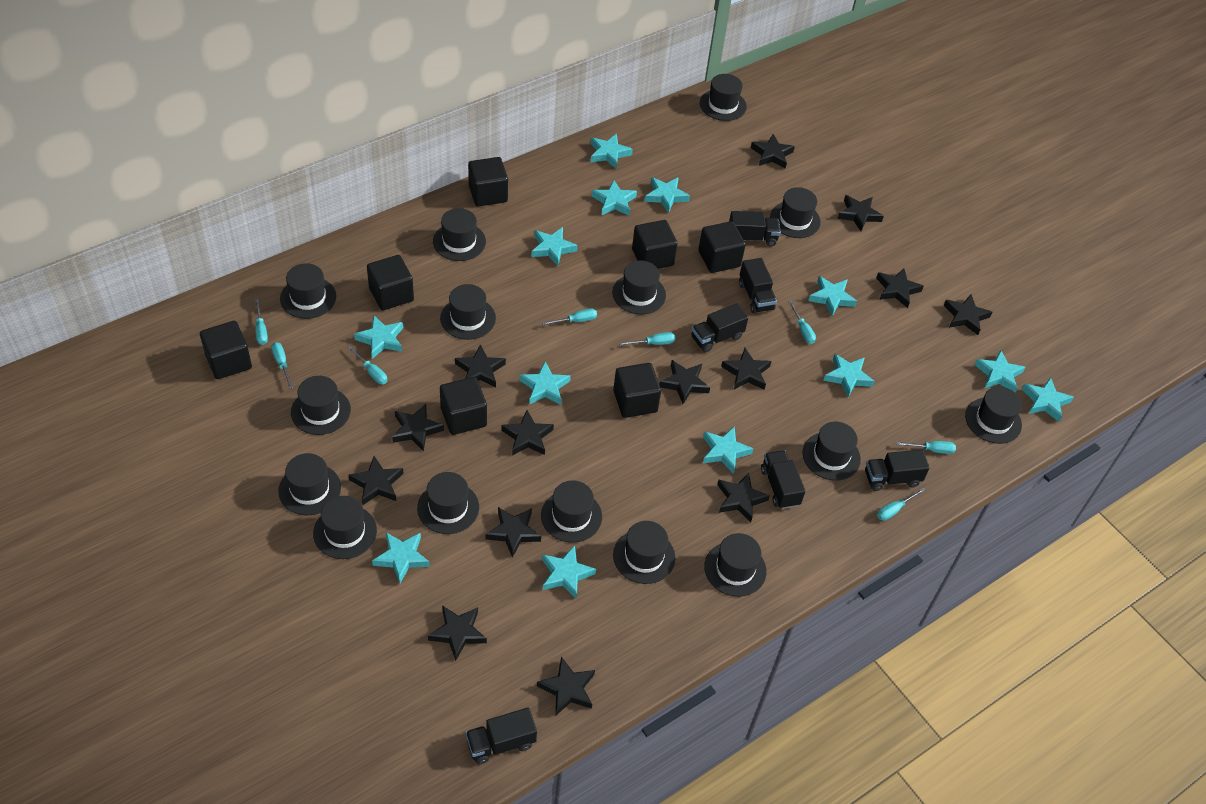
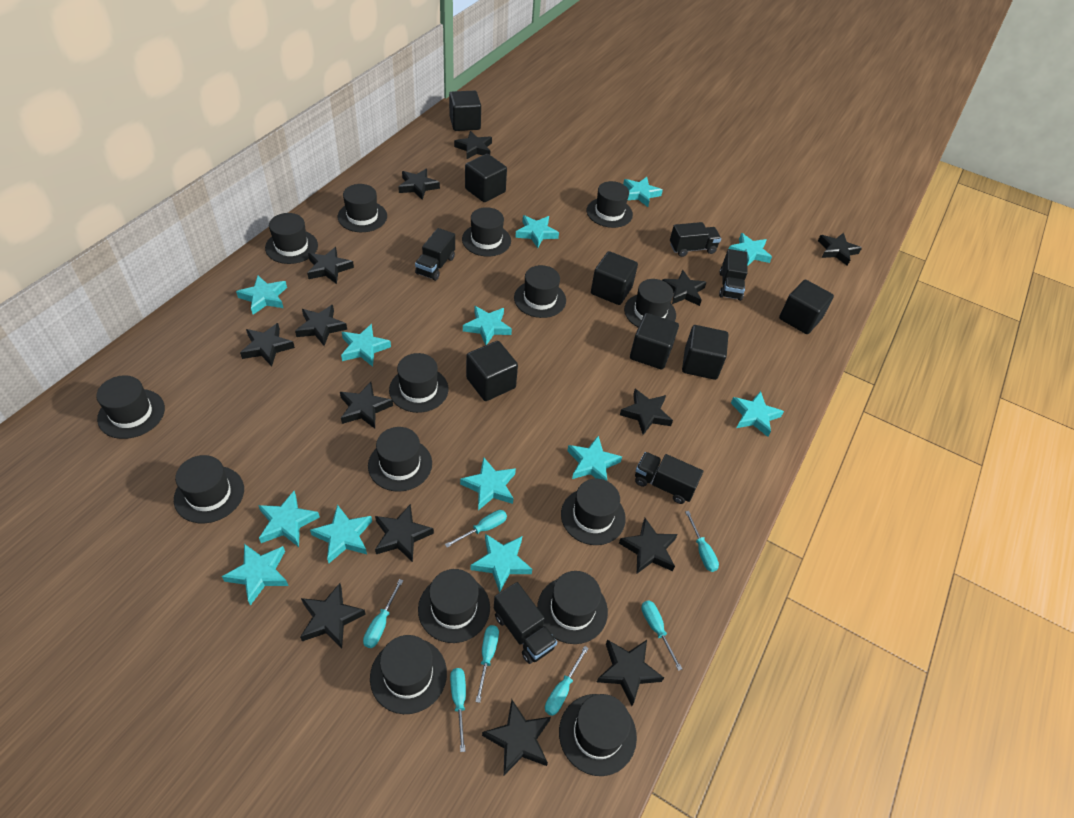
black truck: 6 -> 5
turquoise screwdriver: 8 -> 7

